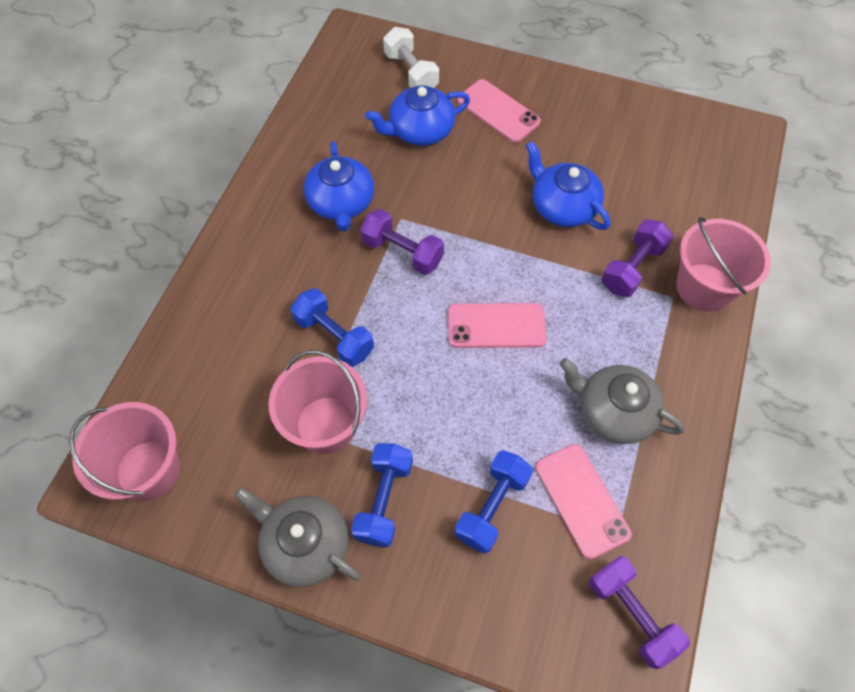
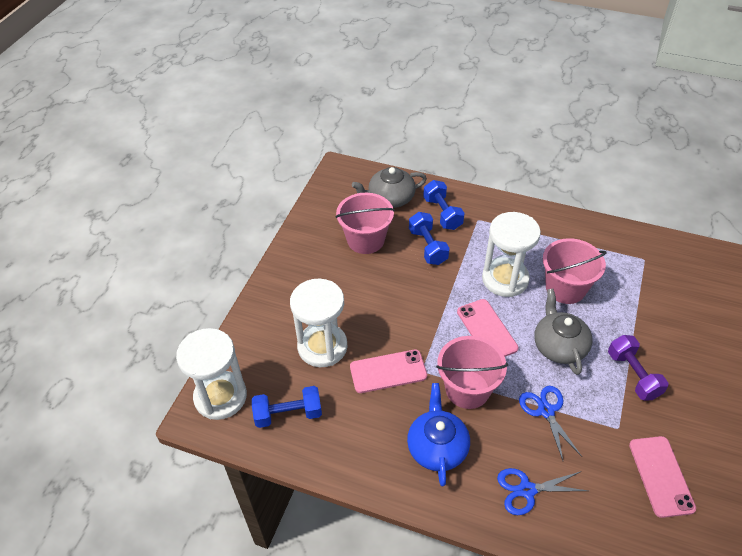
blue scissors: 0 -> 2
blue teapot: 3 -> 1
purple dumbbell: 3 -> 1
white dumbbell: 1 -> 0
white hourglass: 0 -> 3

